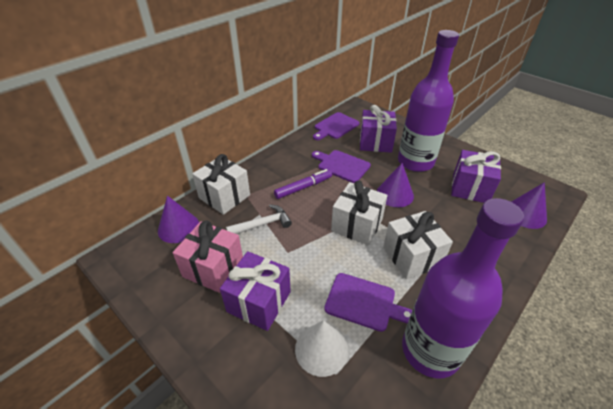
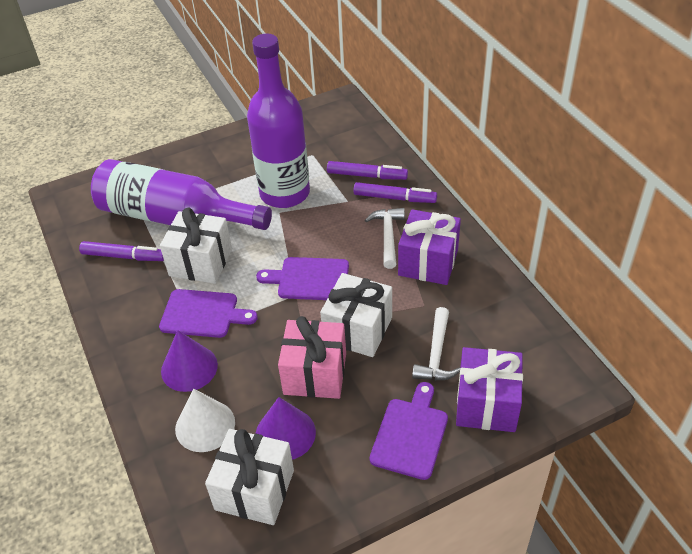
purple cone: 3 -> 2
purple gift: 3 -> 2
purple marker: 1 -> 3
white hammer: 1 -> 2

